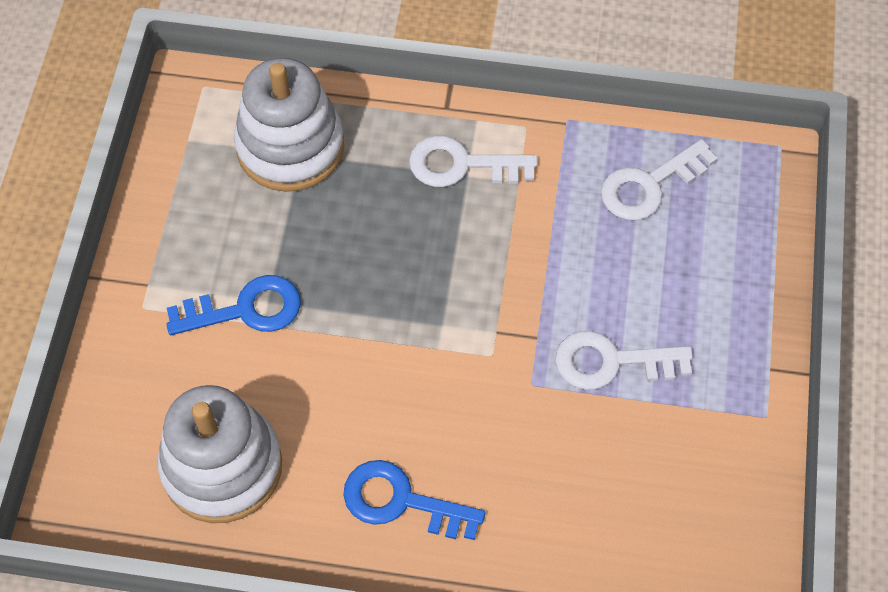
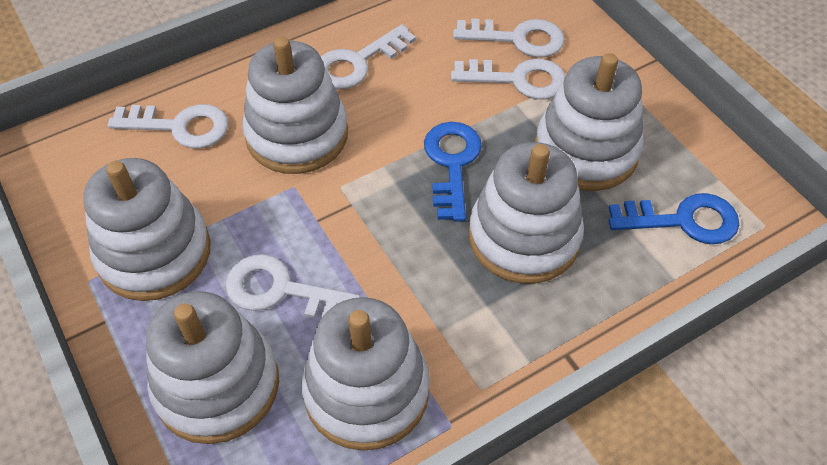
white key: 3 -> 5
white stacking toy: 2 -> 6

